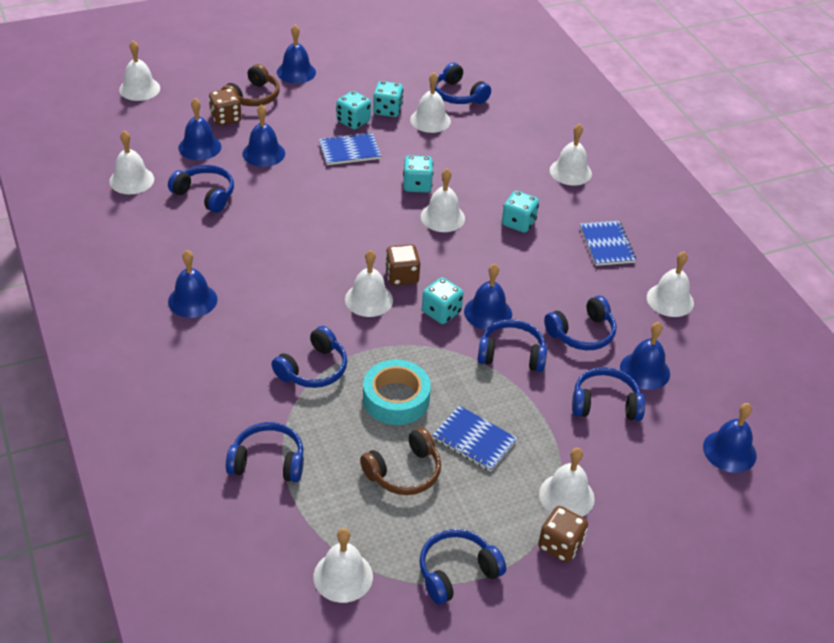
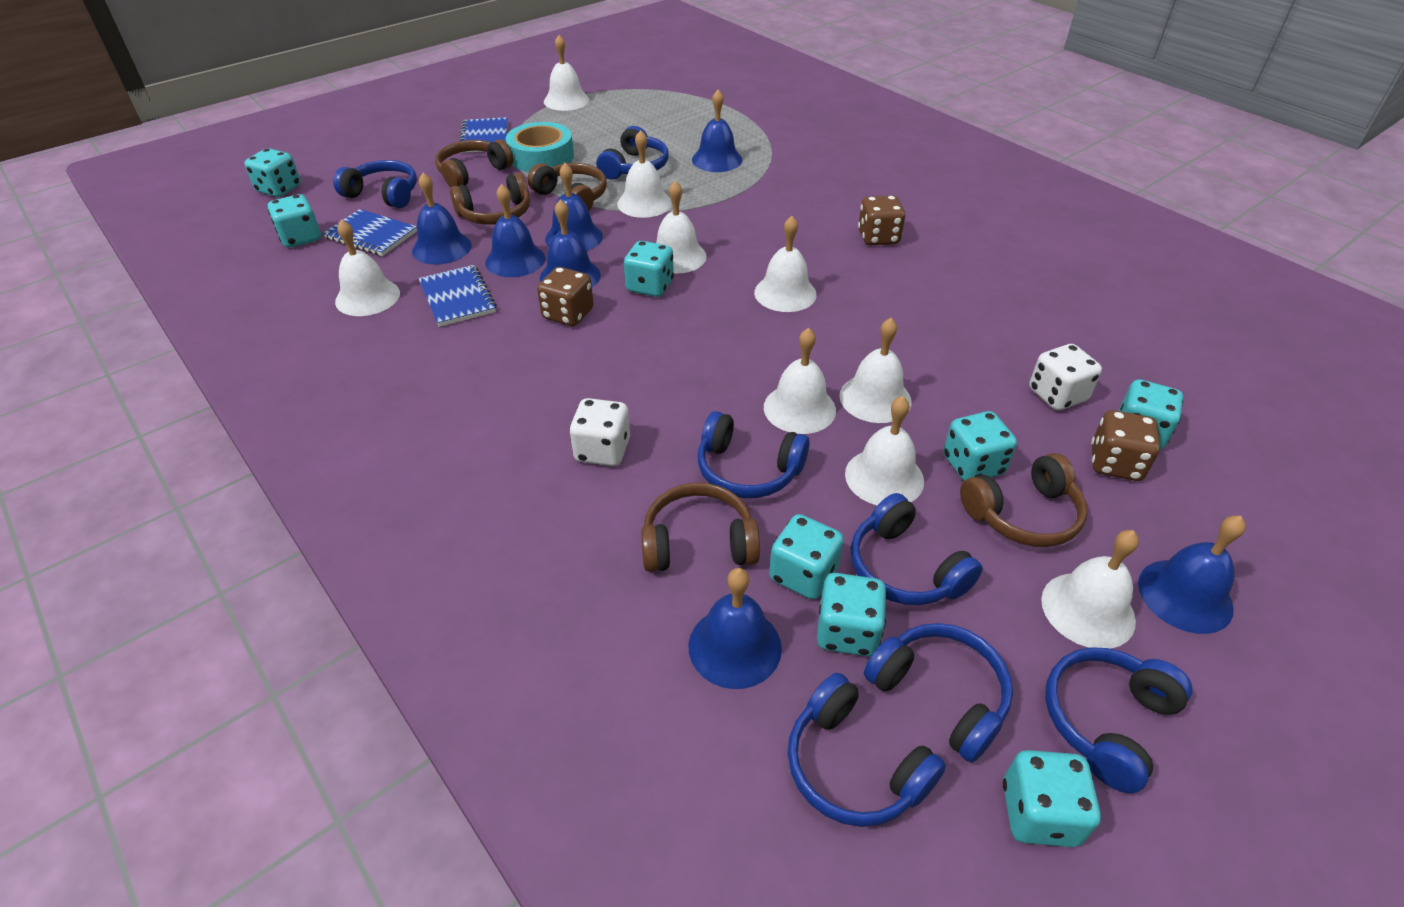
blue headphones: 8 -> 7
brown headphones: 2 -> 5
turquoise dice: 5 -> 8
white dice: 0 -> 2

